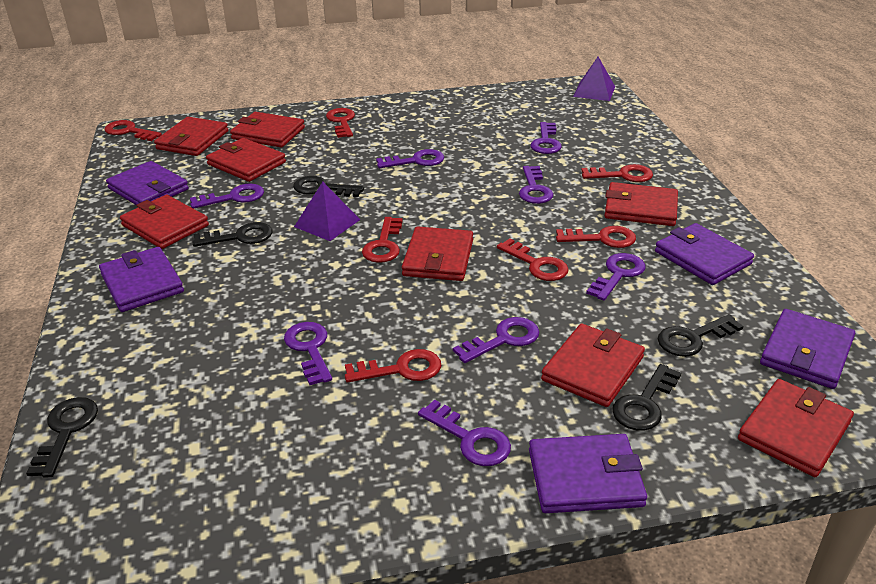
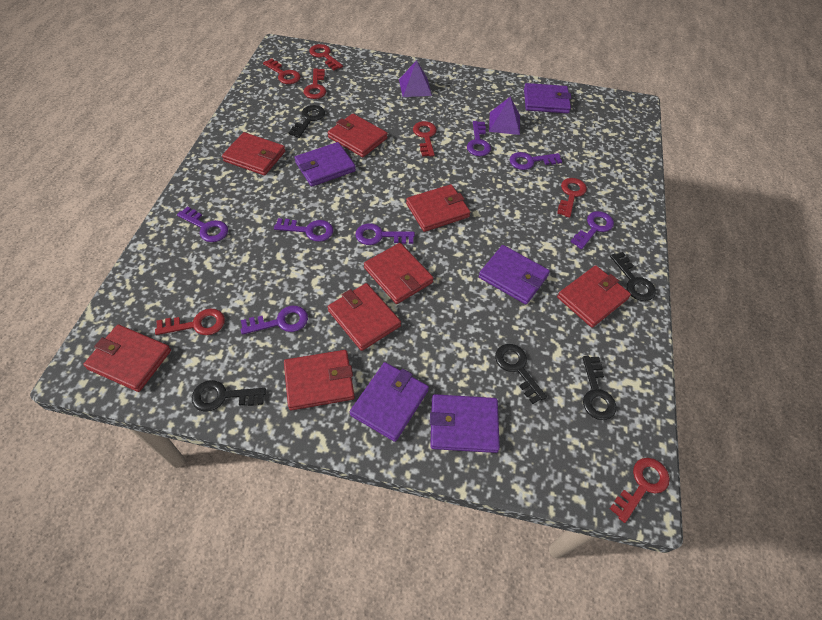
purple key: 8 -> 7

